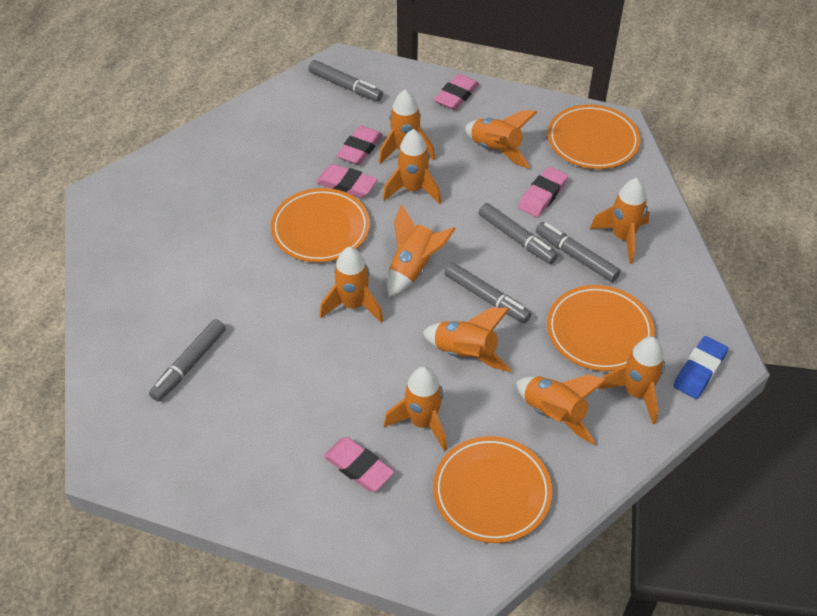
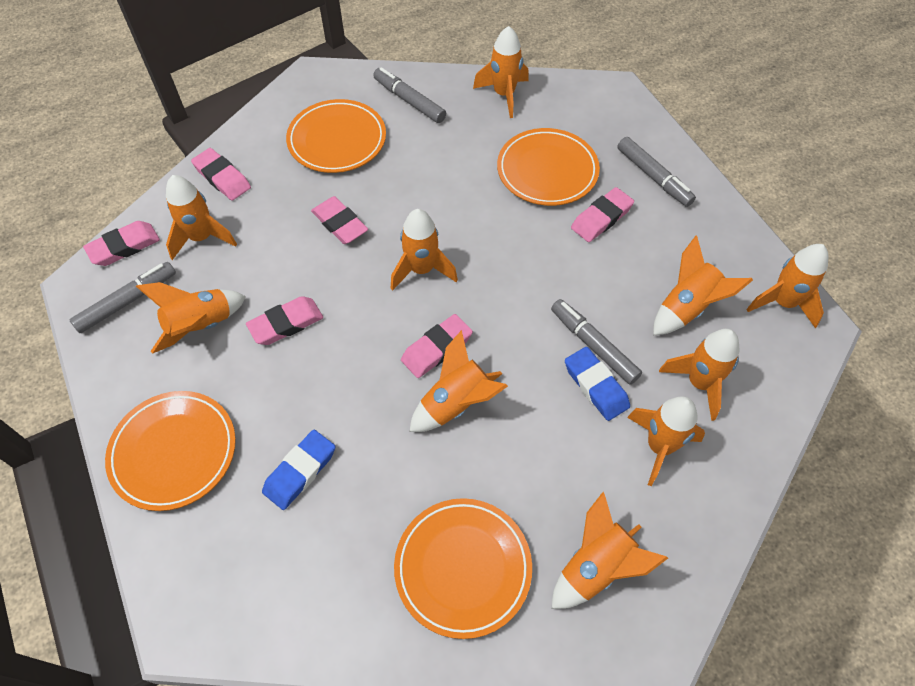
blue eraser: 1 -> 2
grey marker: 5 -> 4
pink eraser: 5 -> 6

